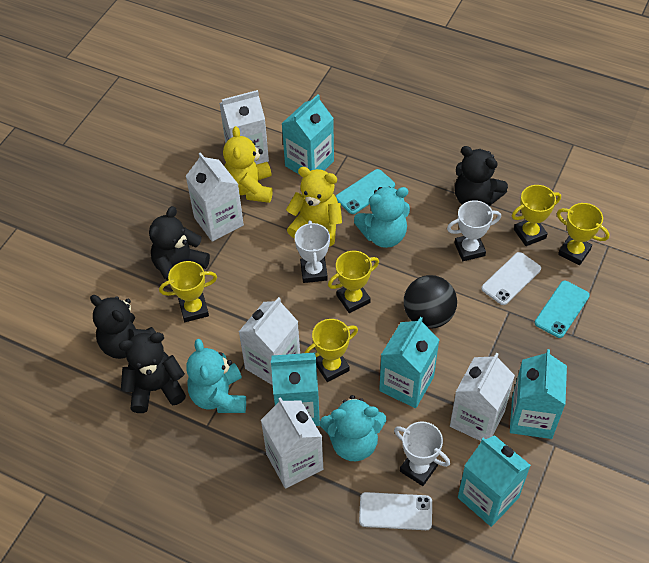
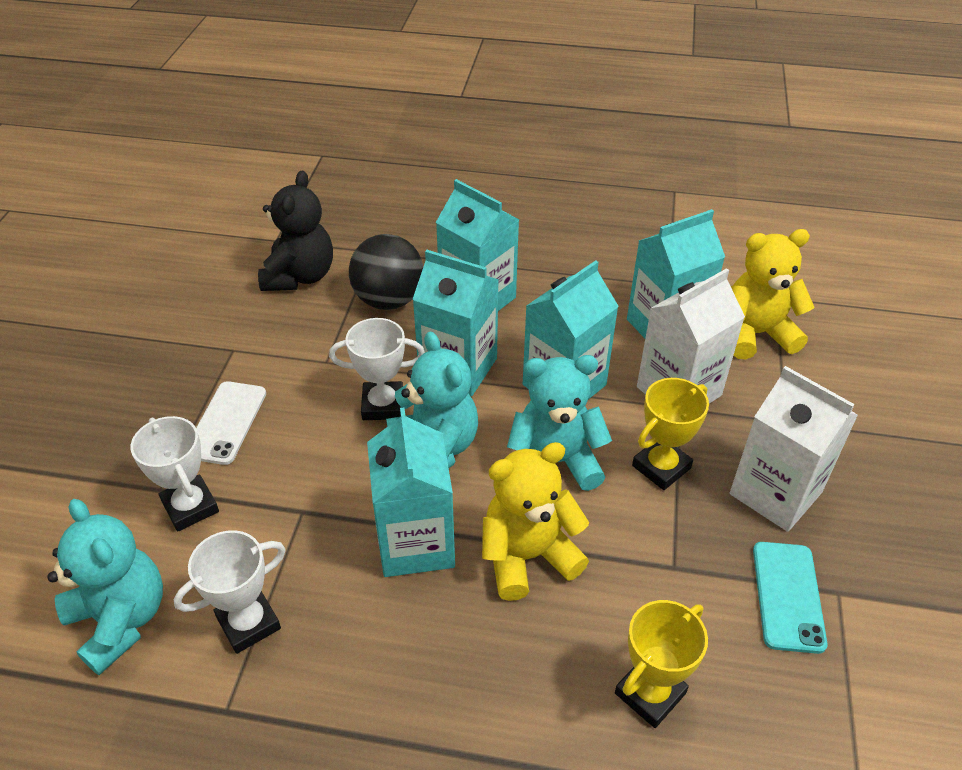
black teddy bear: 4 -> 1
turquoise phone: 2 -> 1
white carton: 5 -> 2
white phone: 2 -> 1
yellow trophy: 5 -> 2

